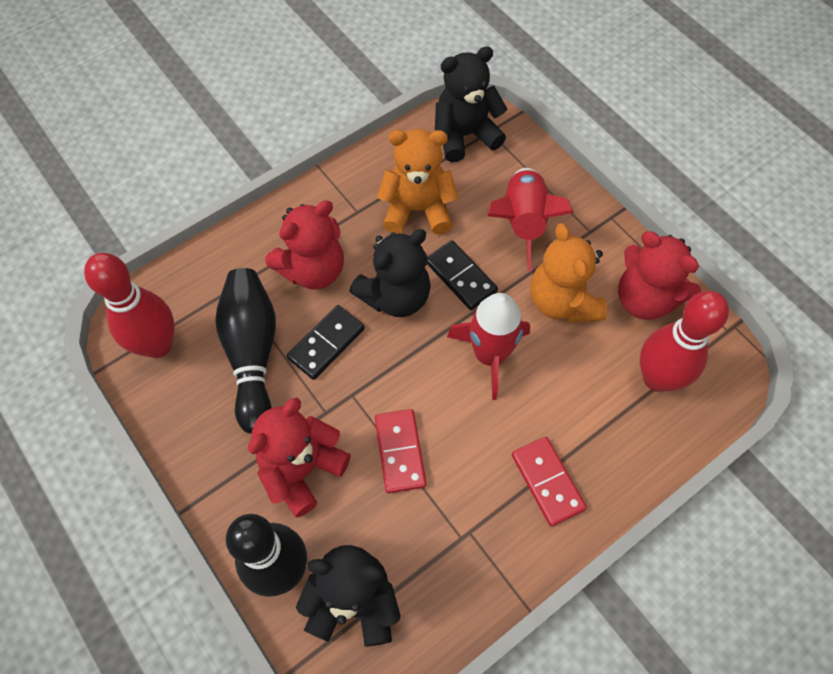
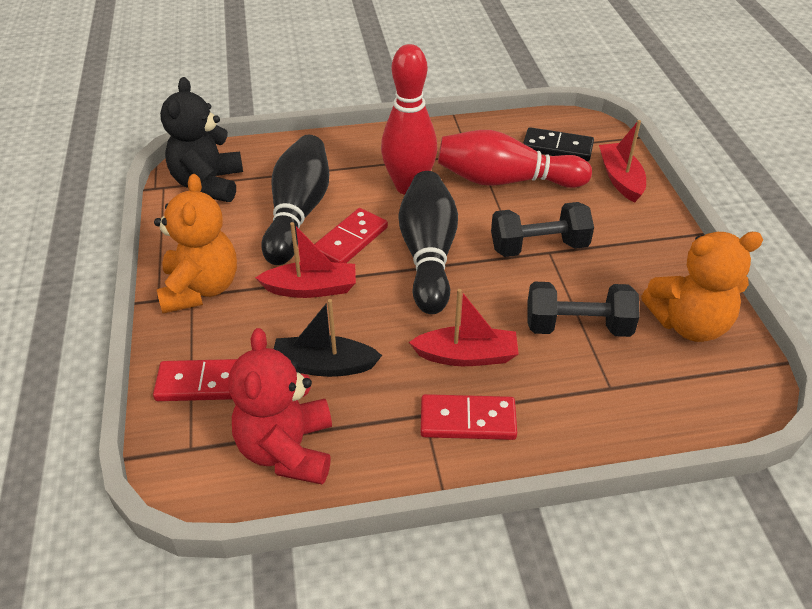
black boat: 0 -> 1
black domino: 2 -> 1
black dumbbell: 0 -> 2
black teddy bear: 3 -> 1
red boat: 0 -> 3
red domino: 2 -> 3
red rocket: 2 -> 0
red teddy bear: 3 -> 1

